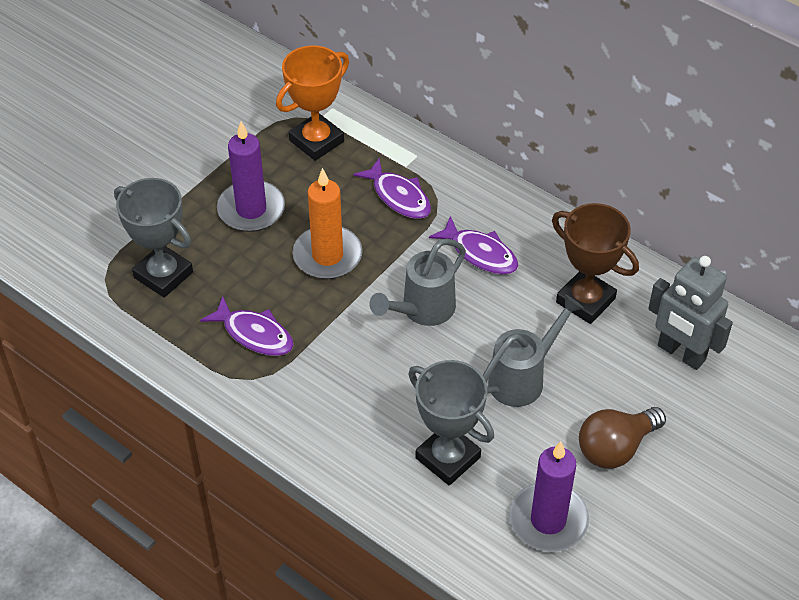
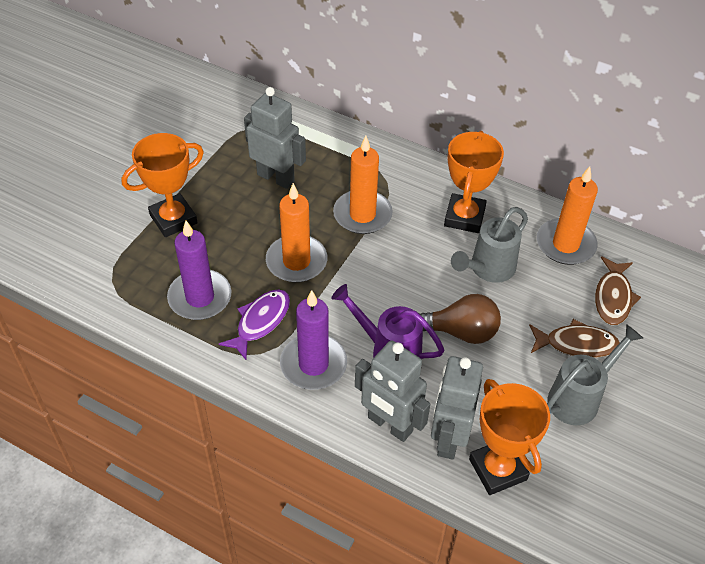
brown fish: 0 -> 2
brown trophy: 1 -> 0
grey robot: 1 -> 3
grey trophy: 2 -> 0
orange candle: 1 -> 3
orange trophy: 1 -> 3
purple fish: 3 -> 1
purple watering can: 0 -> 1

